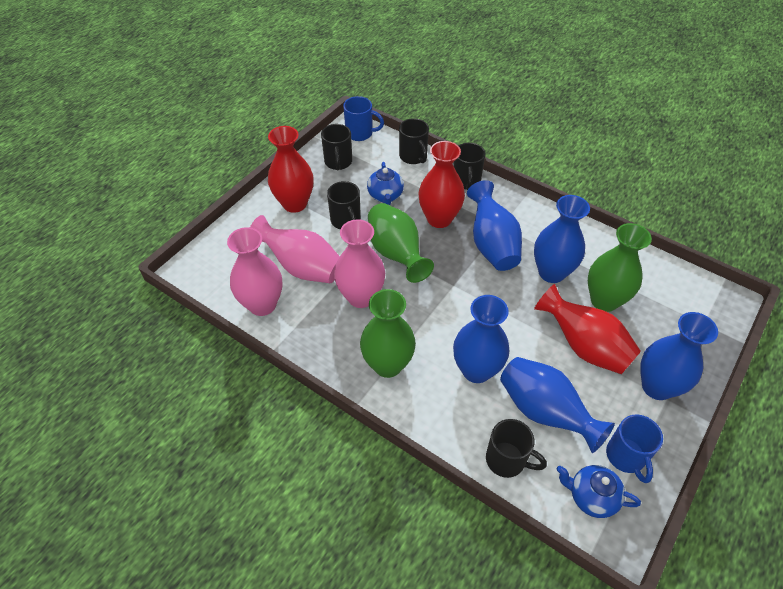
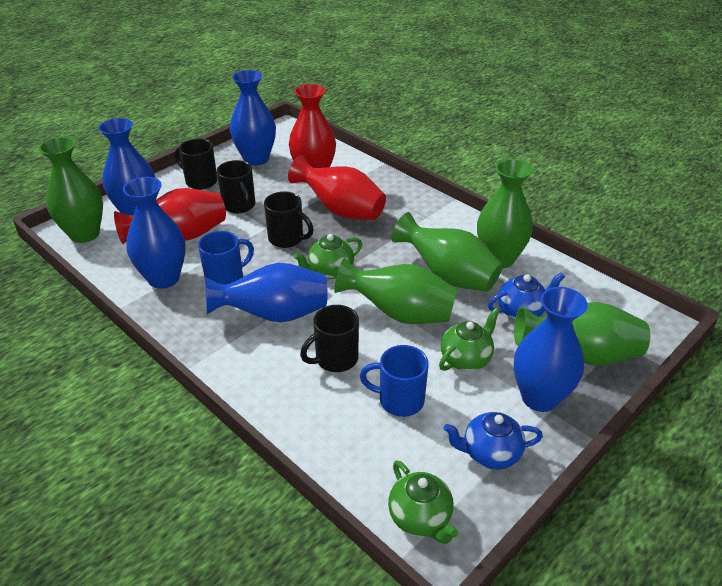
black mug: 5 -> 4
green teapot: 0 -> 3
green vase: 3 -> 5
pink vase: 3 -> 0

